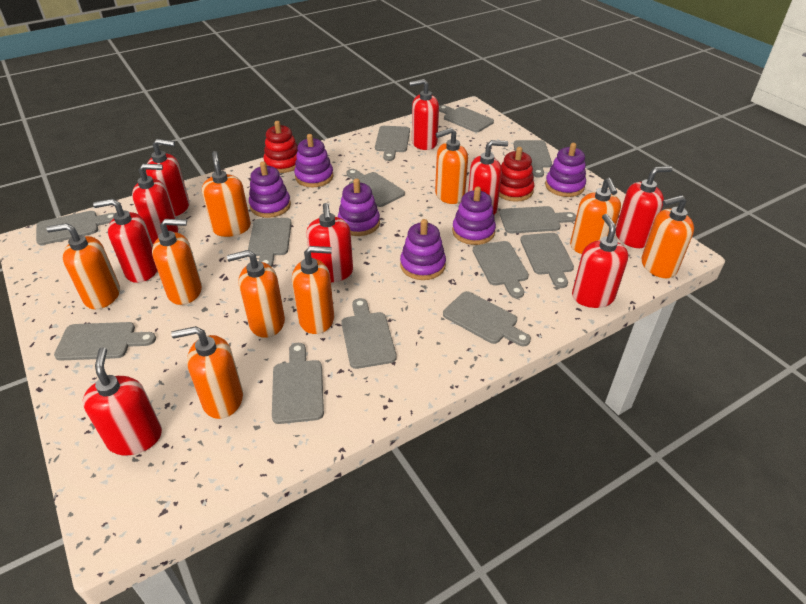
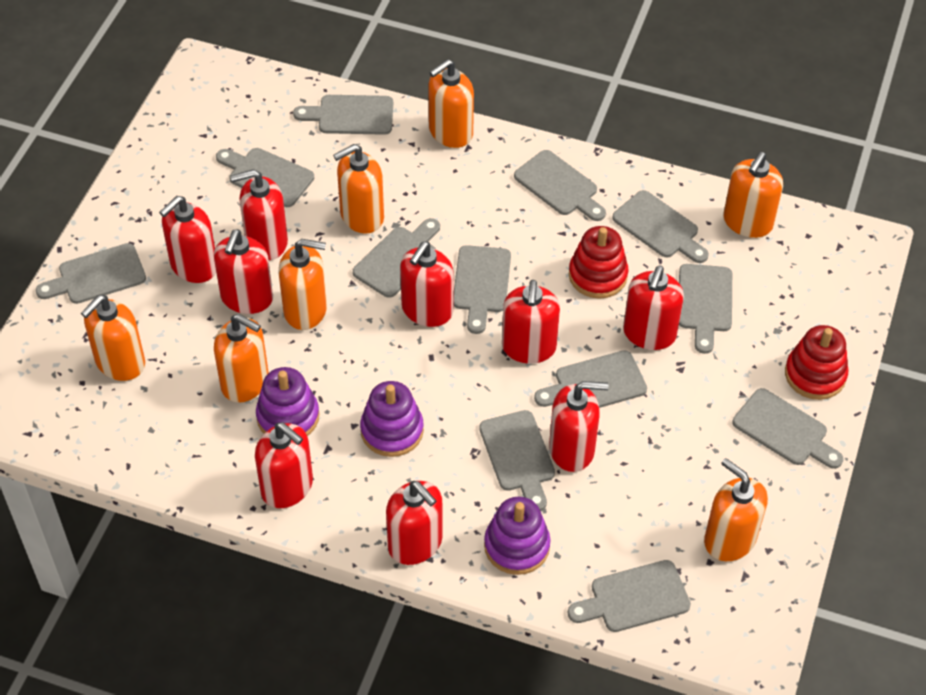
grey cutting board: 13 -> 12
orange soap dispenser: 9 -> 7
purple stacking toy: 6 -> 3

